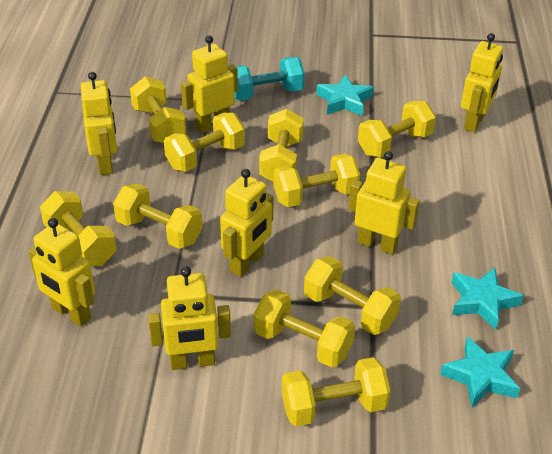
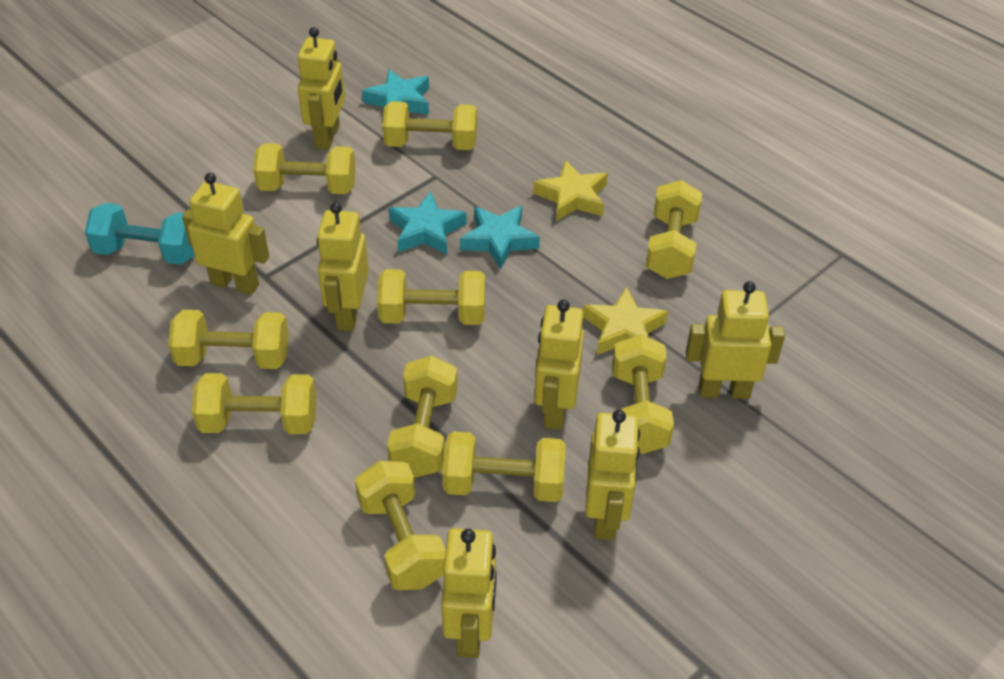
yellow star: 0 -> 2

